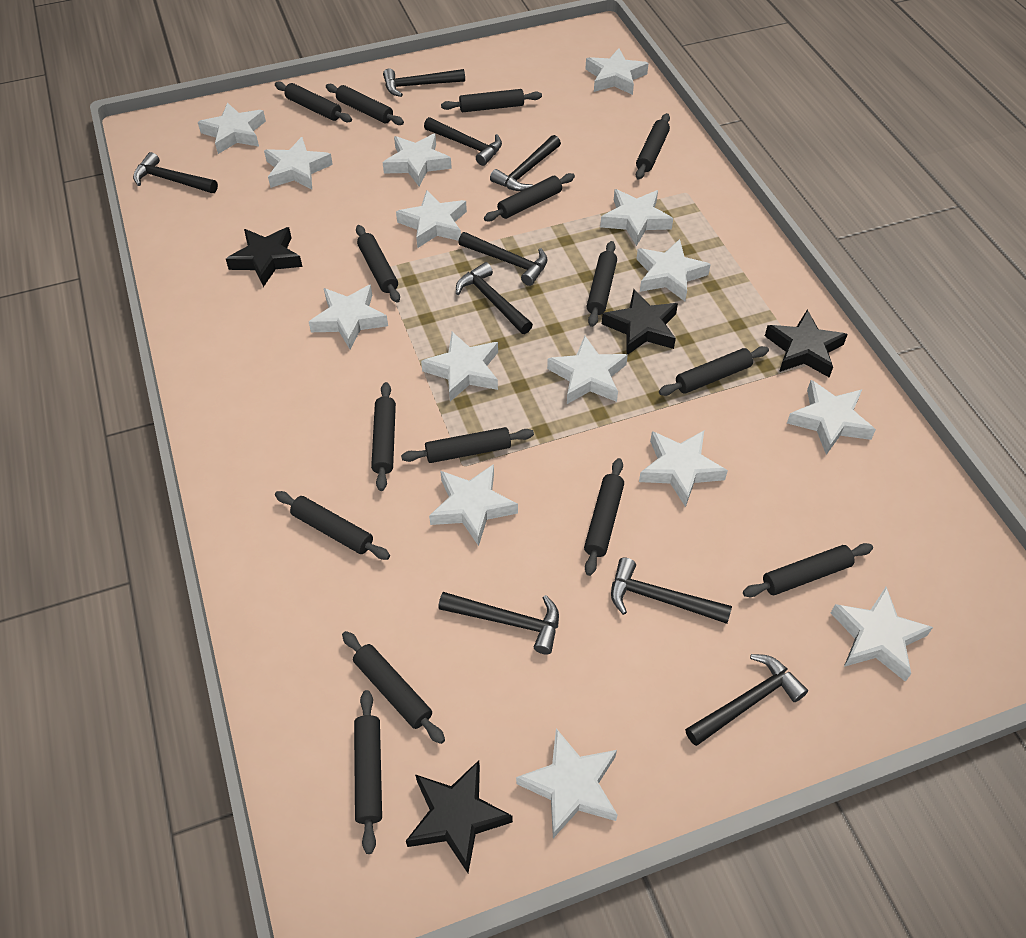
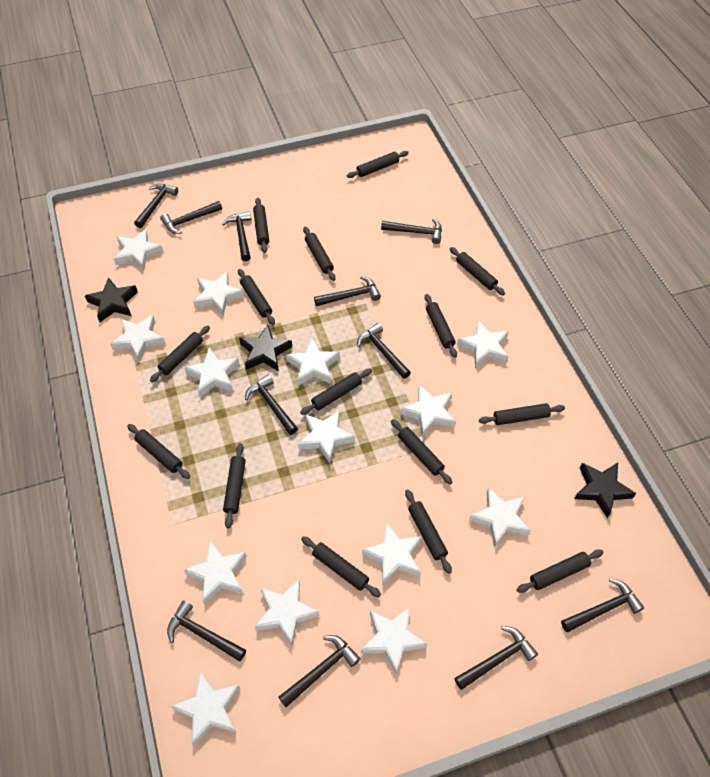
black hammer: 9 -> 11
black star: 4 -> 3
white star: 15 -> 14

